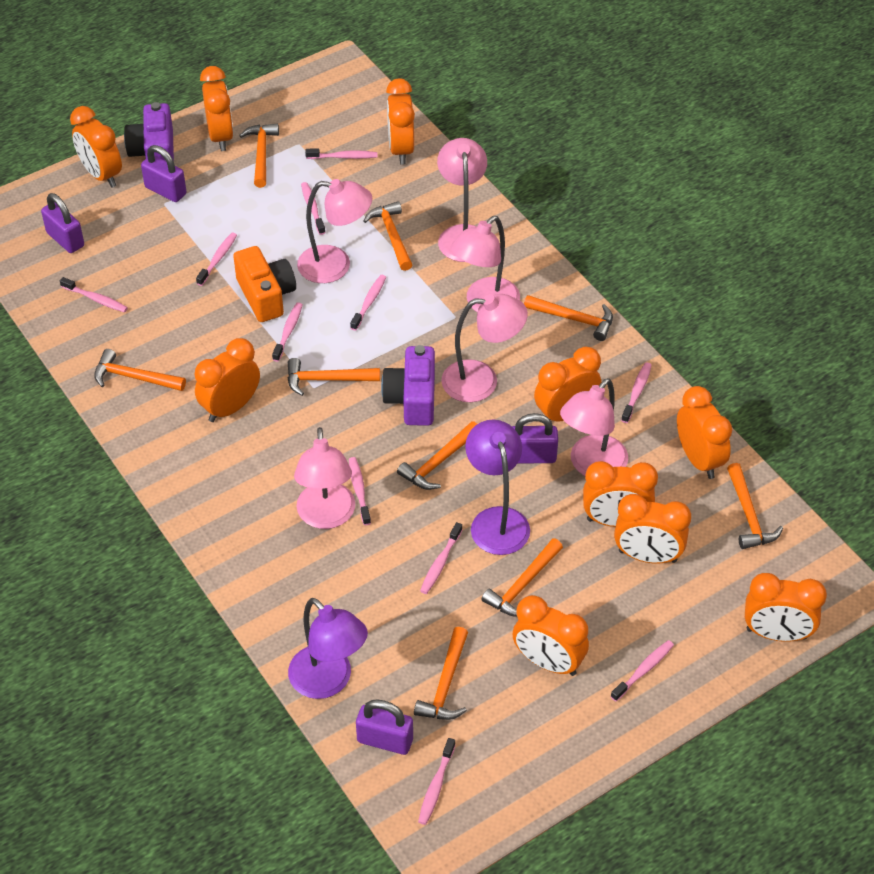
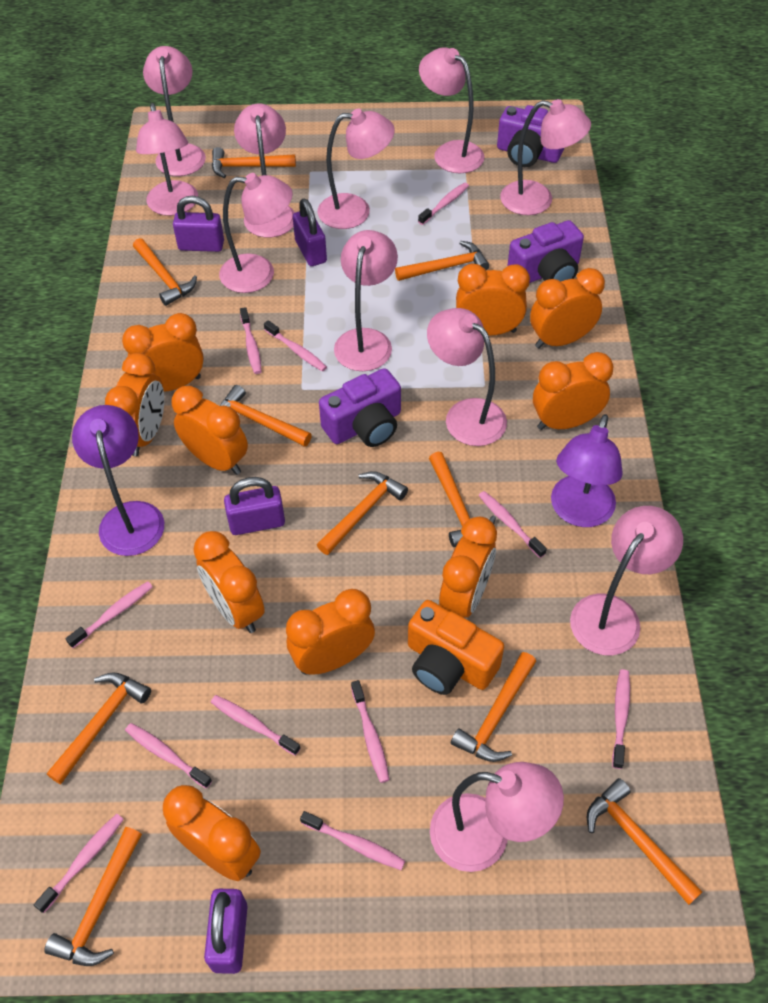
orange hammer: 9 -> 10
pink lamp: 6 -> 11
purple camera: 2 -> 3

